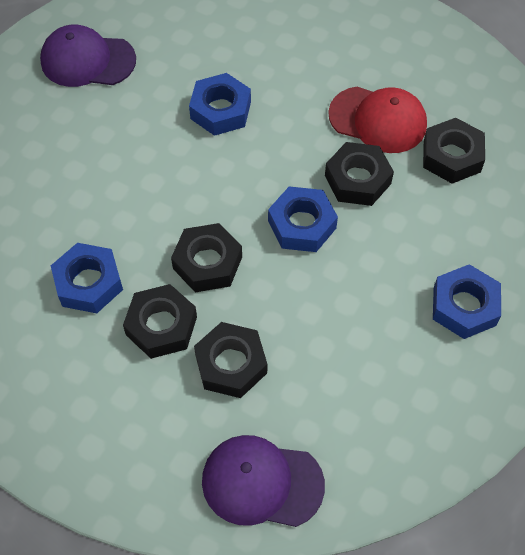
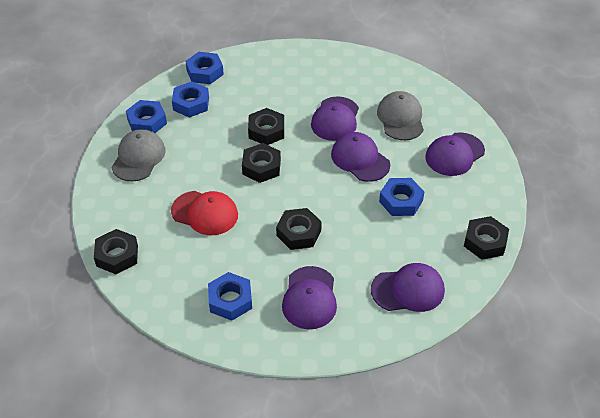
blue nut: 4 -> 5
grey cap: 0 -> 2
purple cap: 2 -> 5

